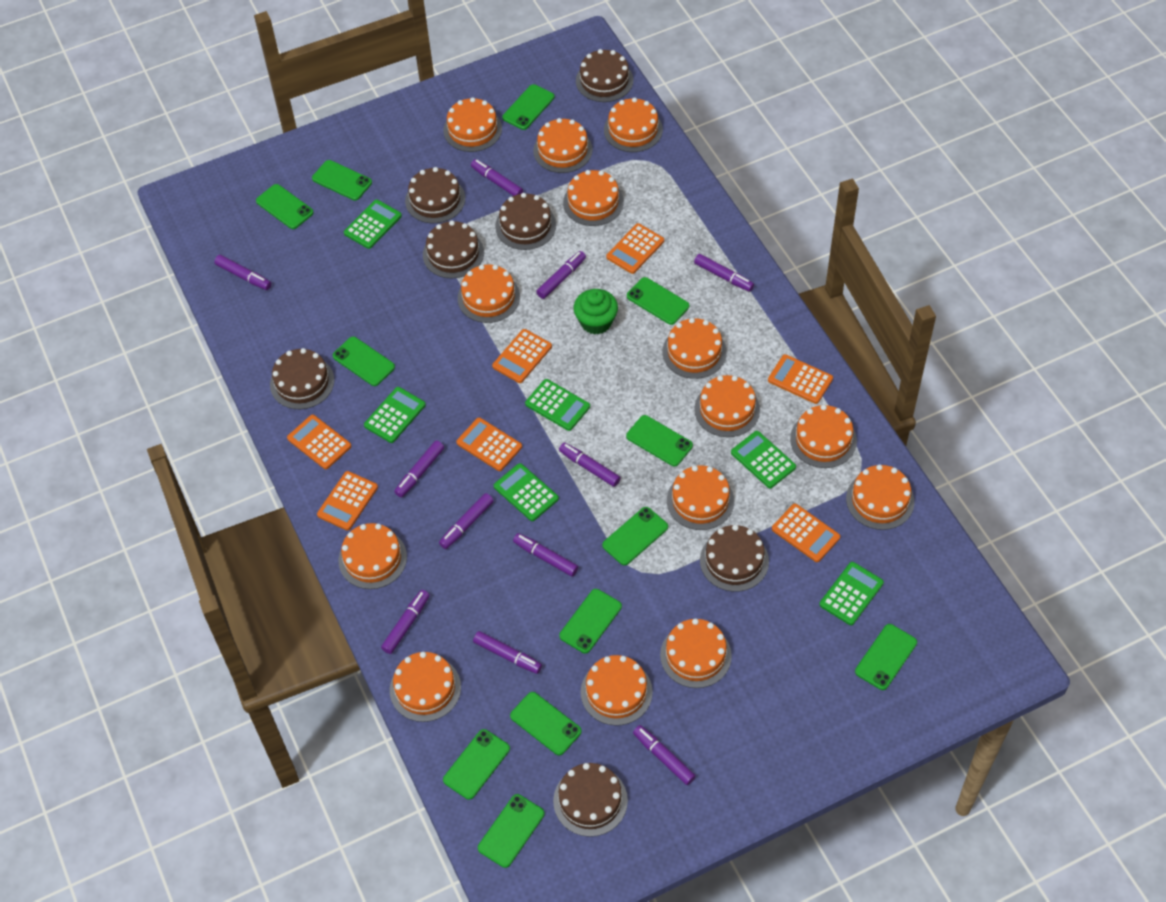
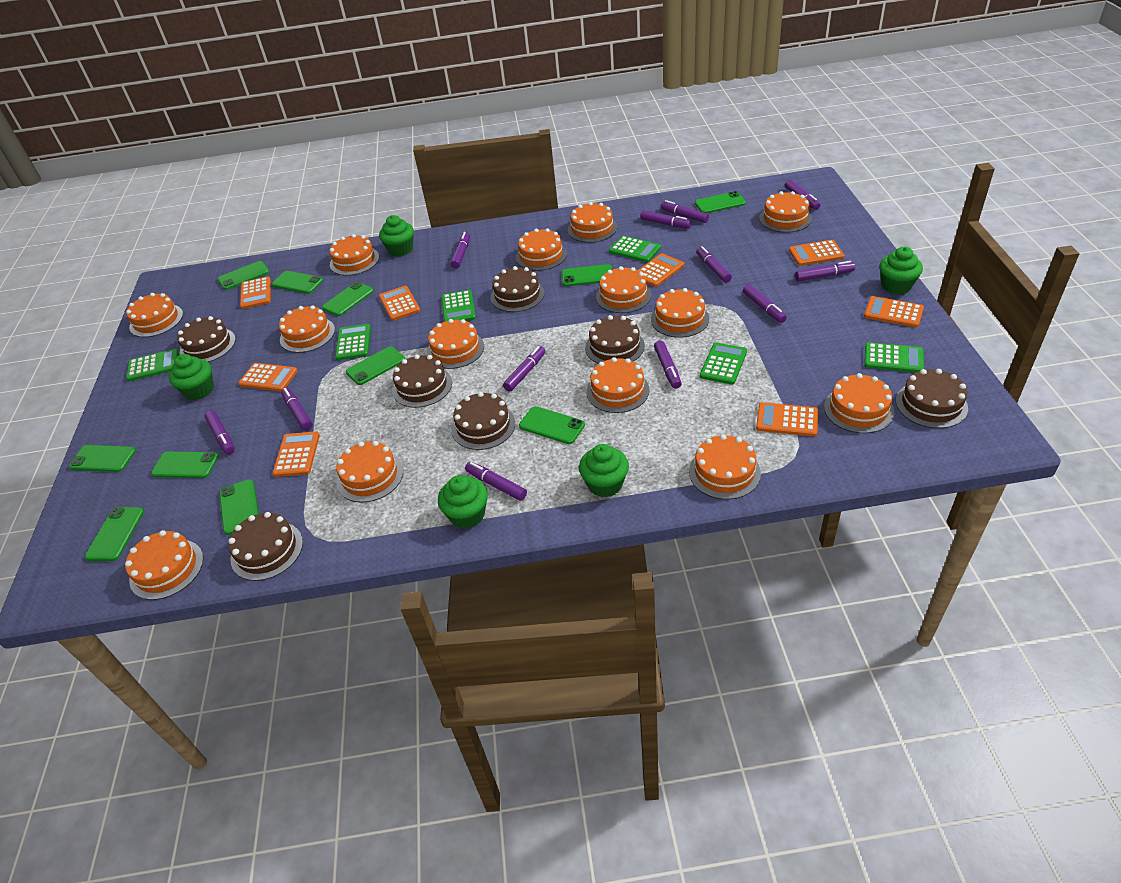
green cupcake: 1 -> 5
green phone: 12 -> 11
orange calculator: 7 -> 8
purple marker: 11 -> 12

